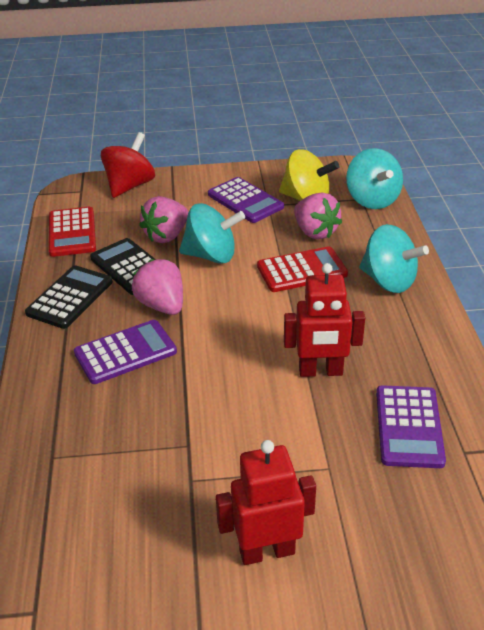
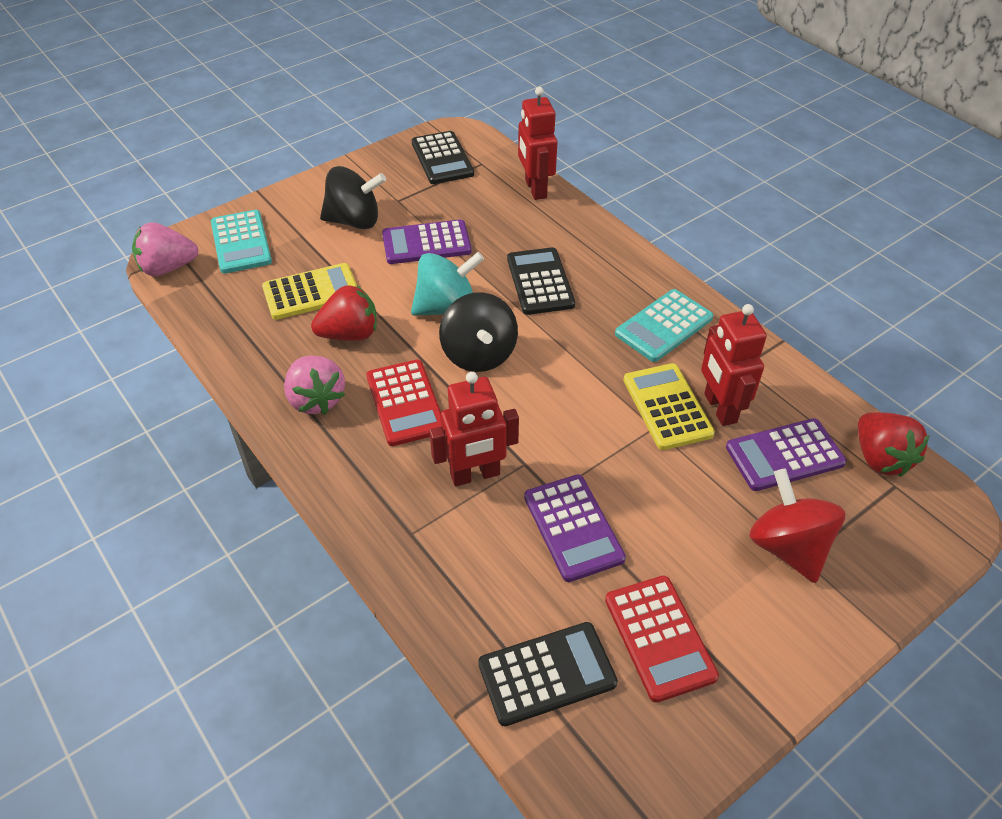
black calculator: 2 -> 3
black spinning top: 0 -> 2
pink strawberry: 3 -> 2
red robot: 2 -> 3
red strawberry: 0 -> 2
turquoise calculator: 0 -> 2
turquoise spinning top: 3 -> 1
yellow calculator: 0 -> 2
yellow spinning top: 1 -> 0

